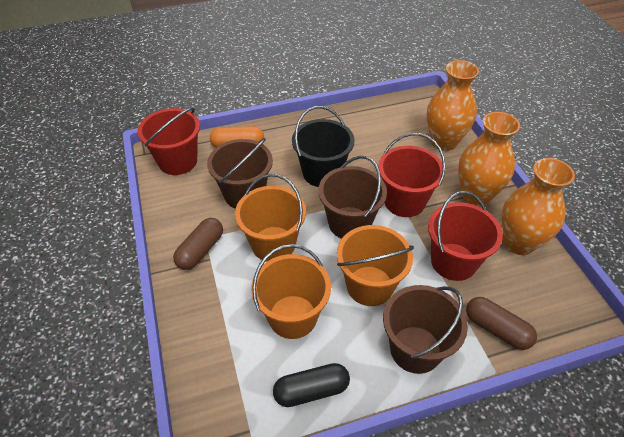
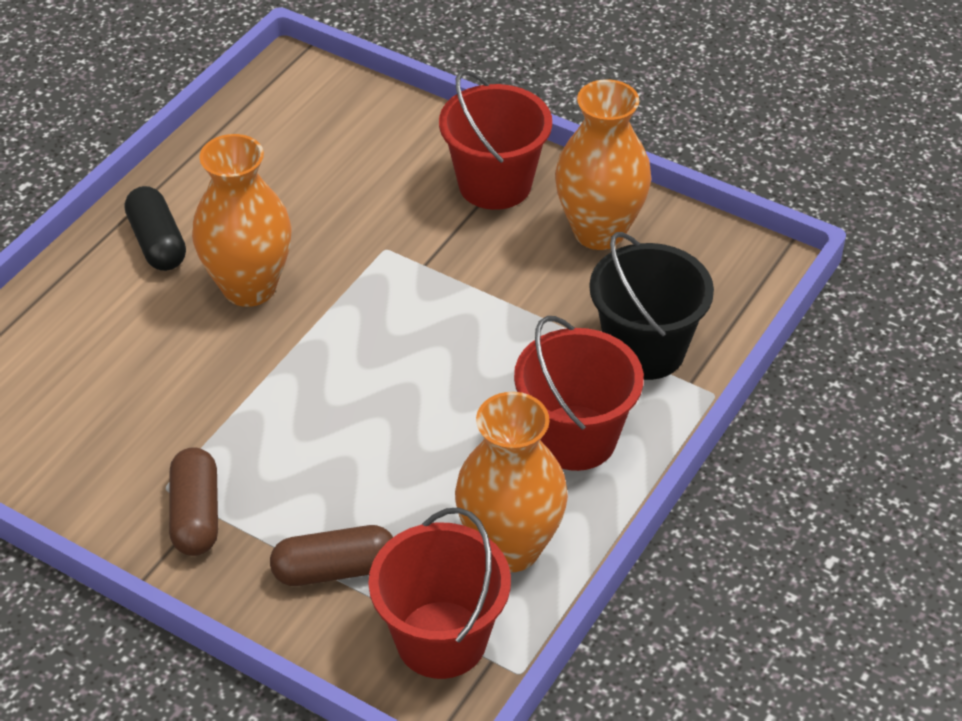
brown bucket: 3 -> 0
orange bucket: 3 -> 0
orange capsule: 1 -> 0

